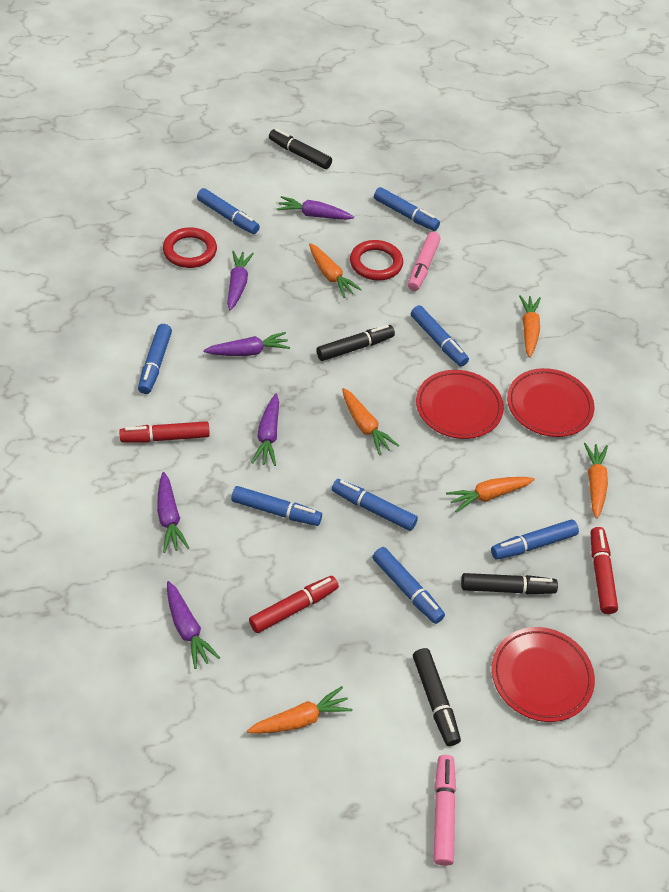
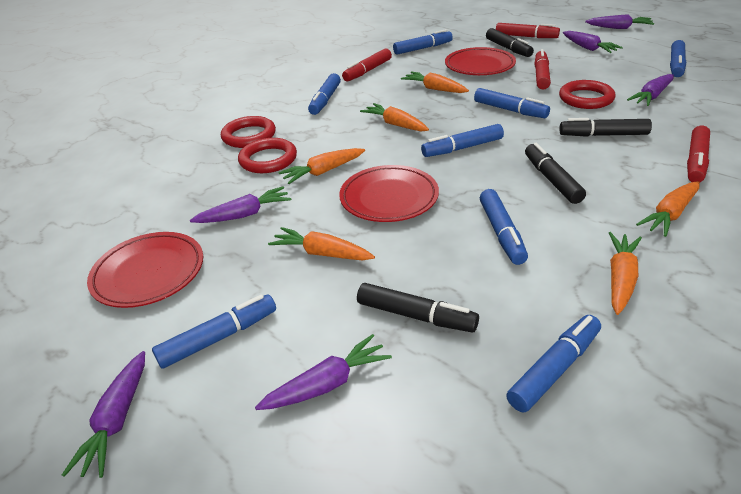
pink marker: 2 -> 0
red marker: 3 -> 4
red ring: 2 -> 3

